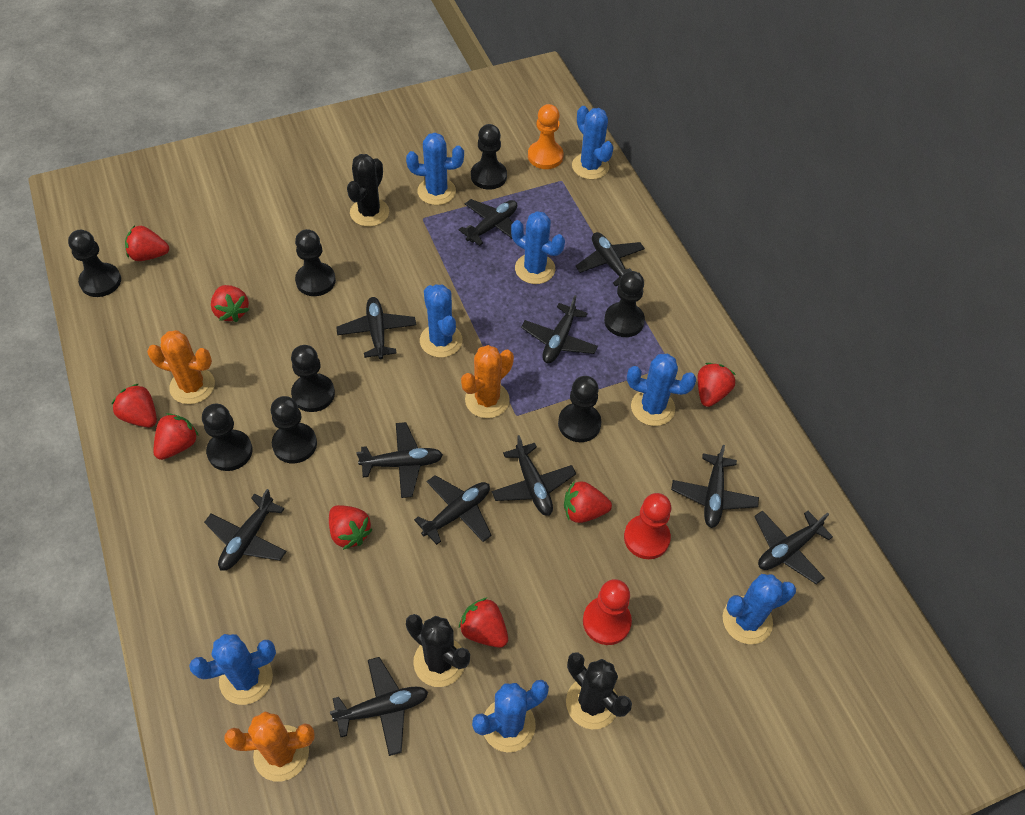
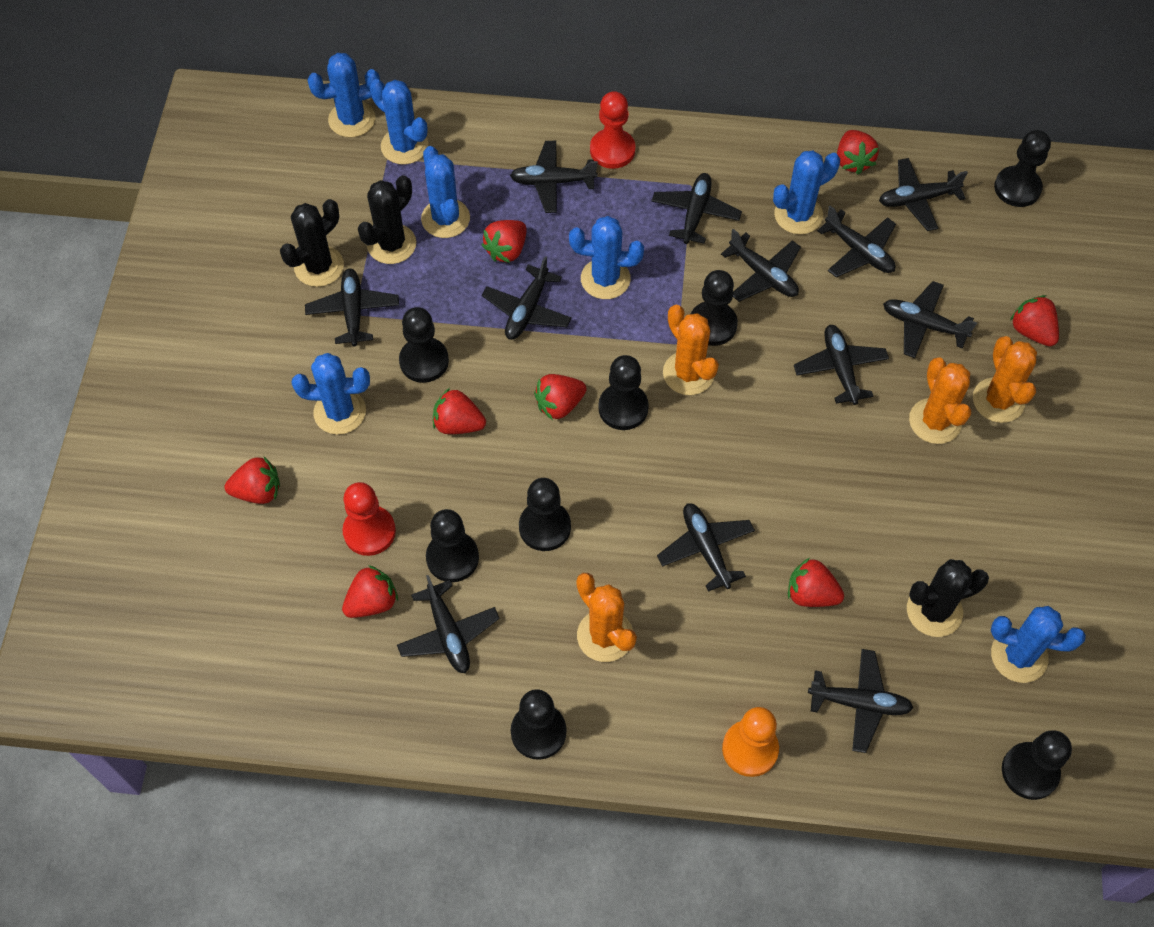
black plane: 11 -> 12
blue cactus: 8 -> 7
orange cactus: 3 -> 4

